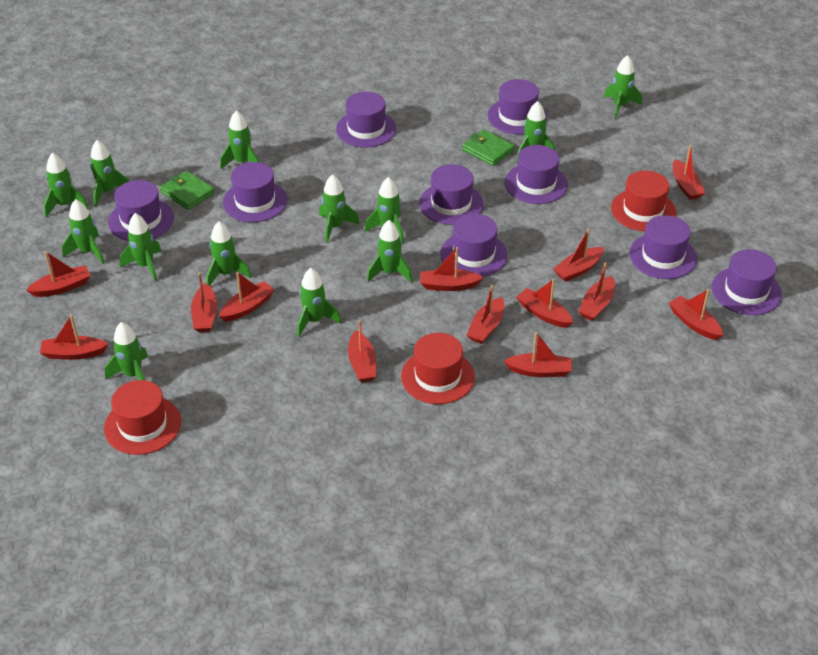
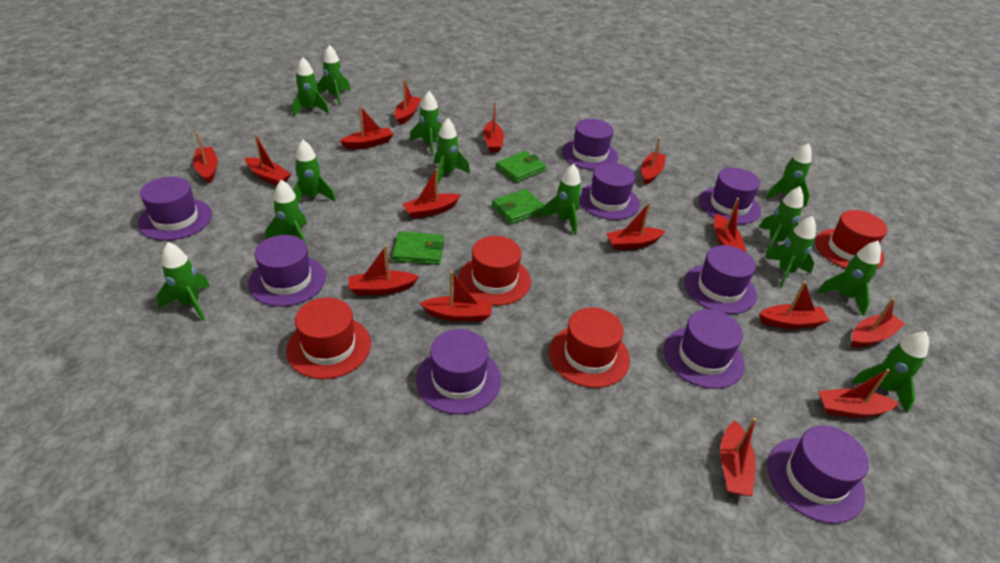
green wallet: 2 -> 3
red boat: 13 -> 15
red hat: 3 -> 4

